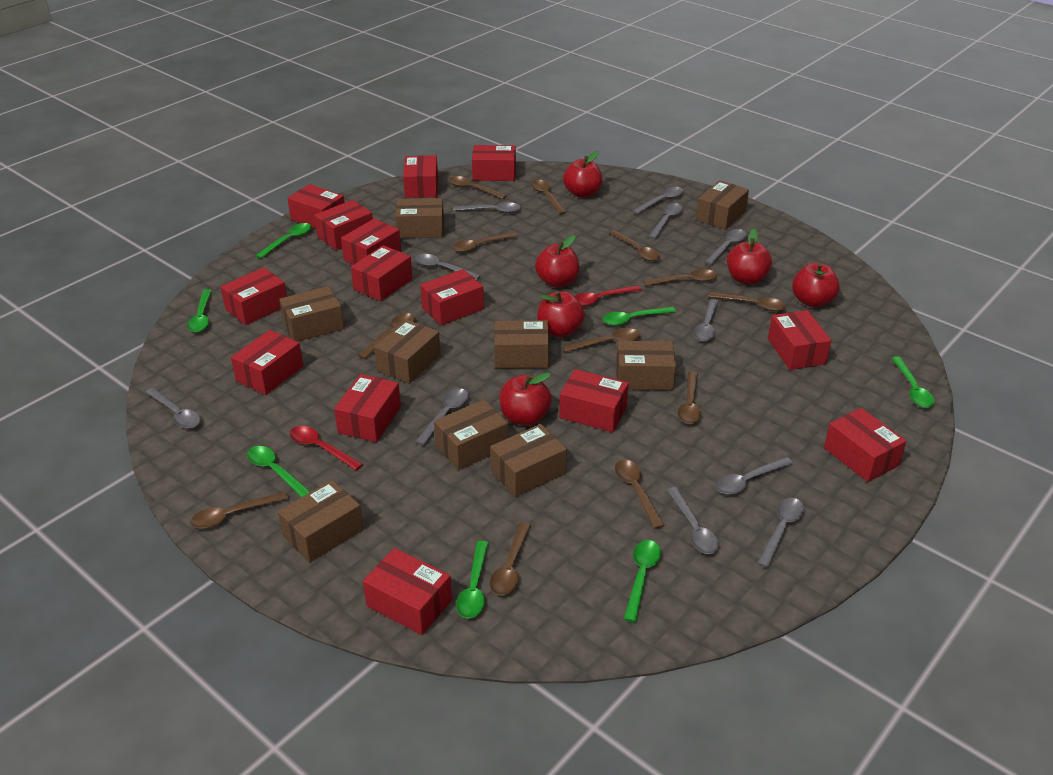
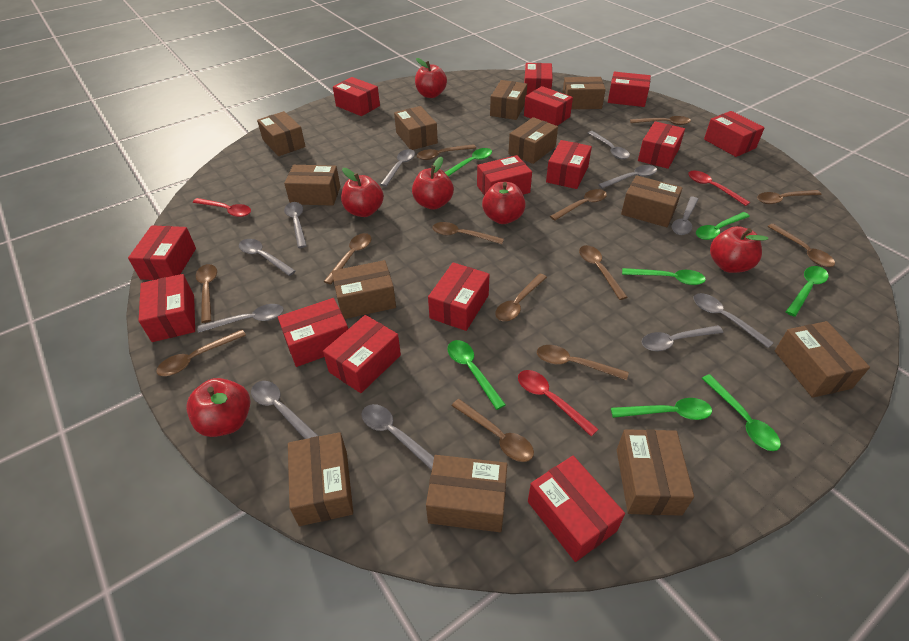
brown box: 9 -> 12
brown spoon: 12 -> 13
red spoon: 2 -> 3

